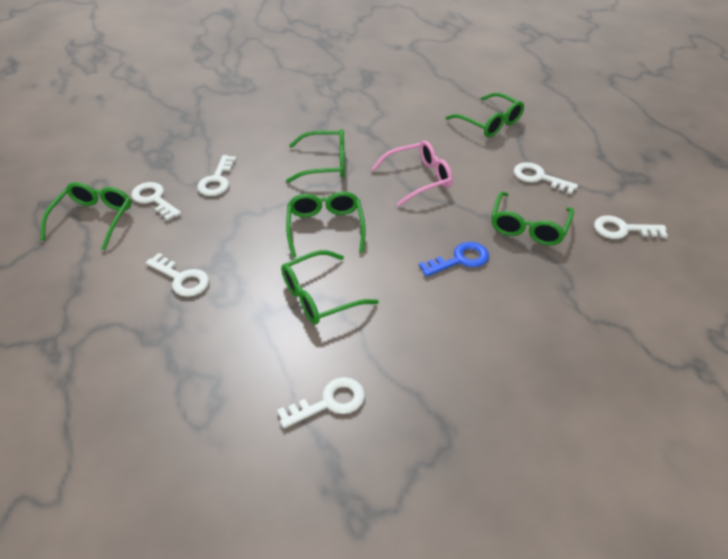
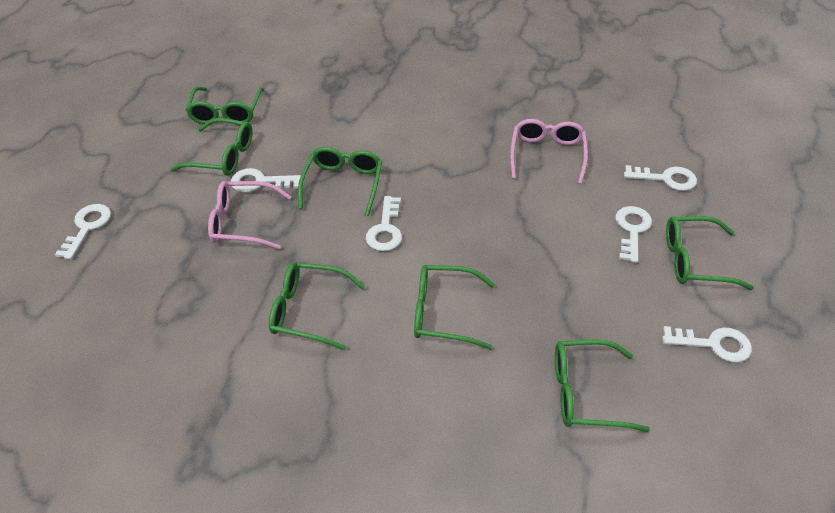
blue key: 1 -> 0
green glasses: 6 -> 7
pink glasses: 1 -> 2

